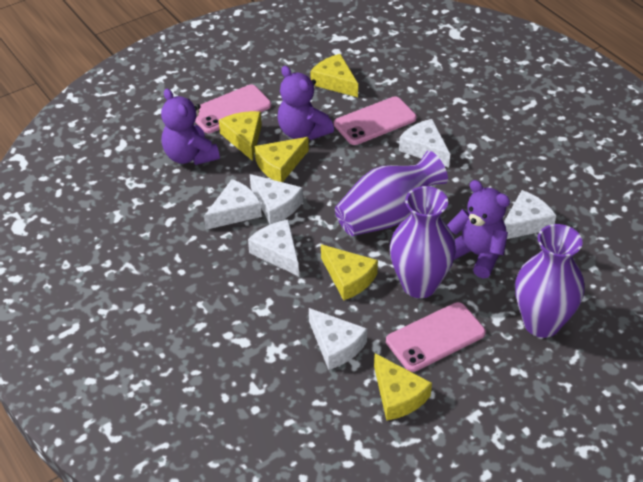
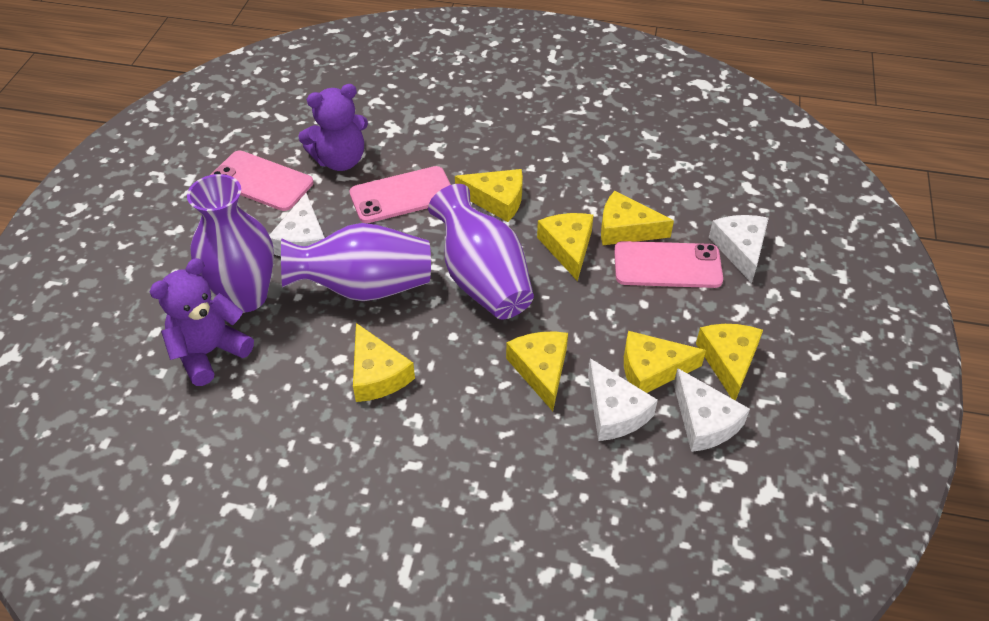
purple teddy bear: 3 -> 2
white cheese: 6 -> 4
yellow cheese: 5 -> 7

